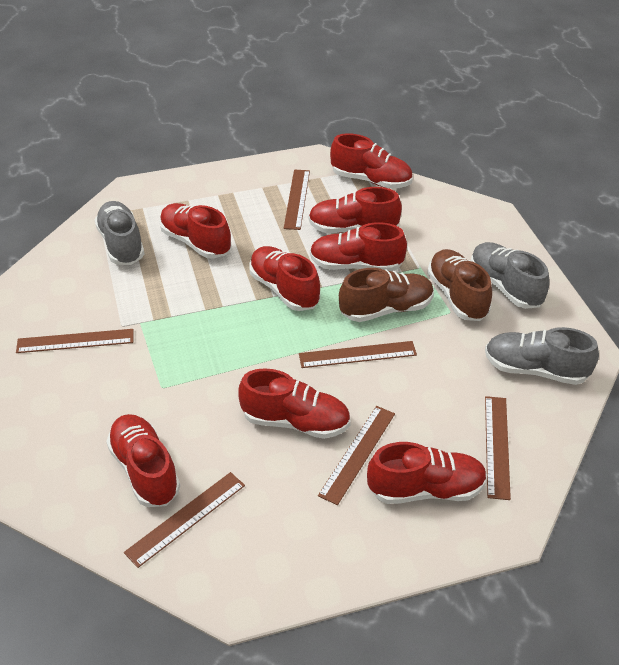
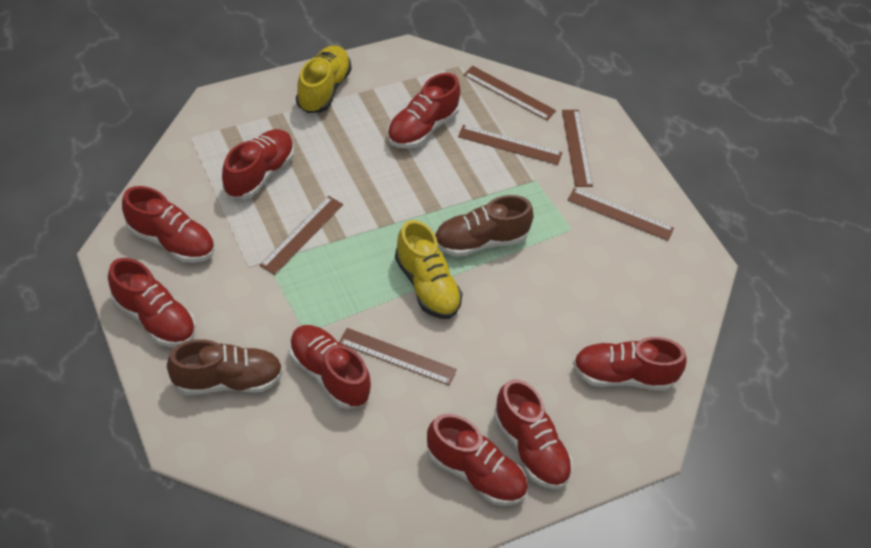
grey shoe: 3 -> 0
yellow shoe: 0 -> 2

